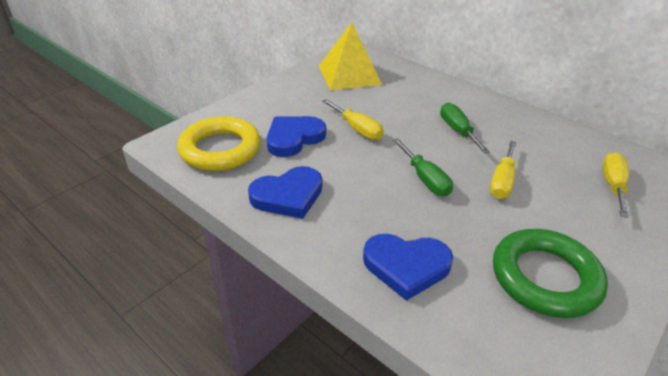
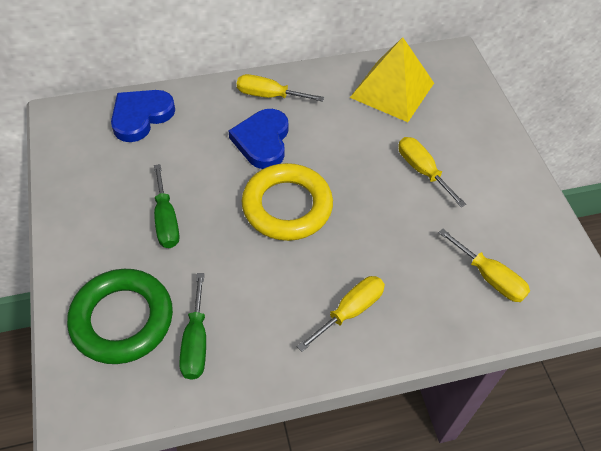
blue heart: 3 -> 2
yellow screwdriver: 3 -> 4

